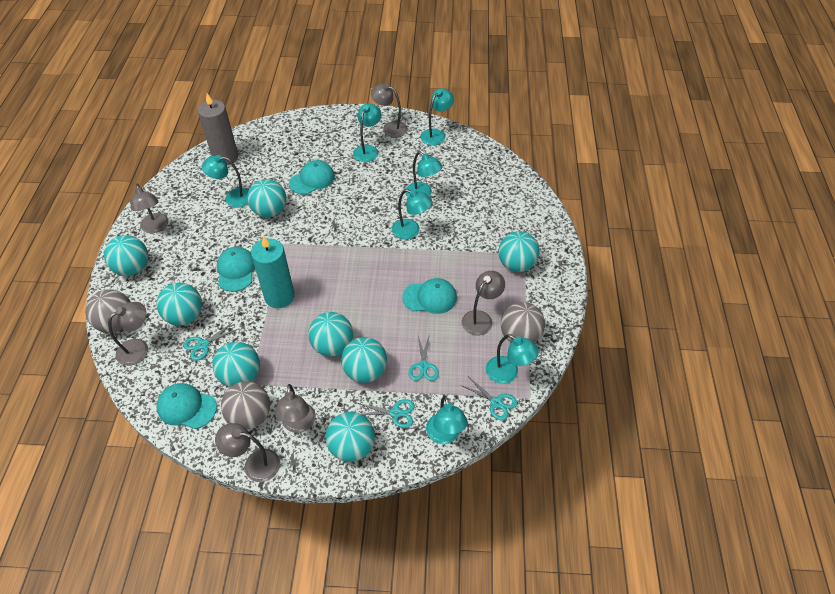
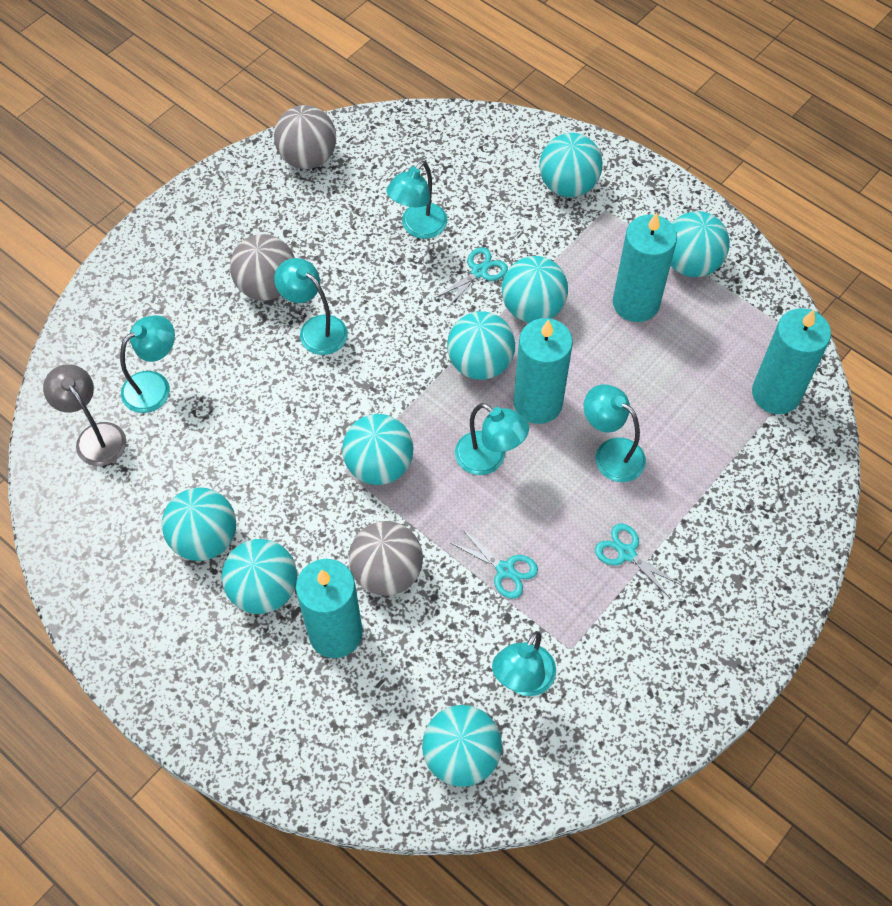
grey candle: 1 -> 0
grey lamp: 6 -> 1
turquoise candle: 1 -> 4
turquoise cap: 4 -> 0
turquoise lamp: 7 -> 6
turquoise scissors: 4 -> 3

